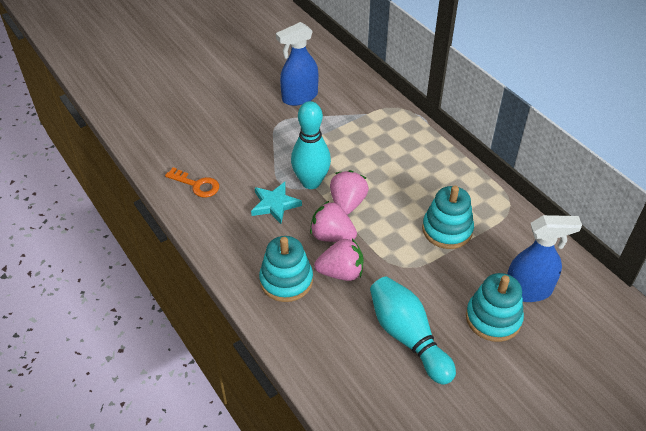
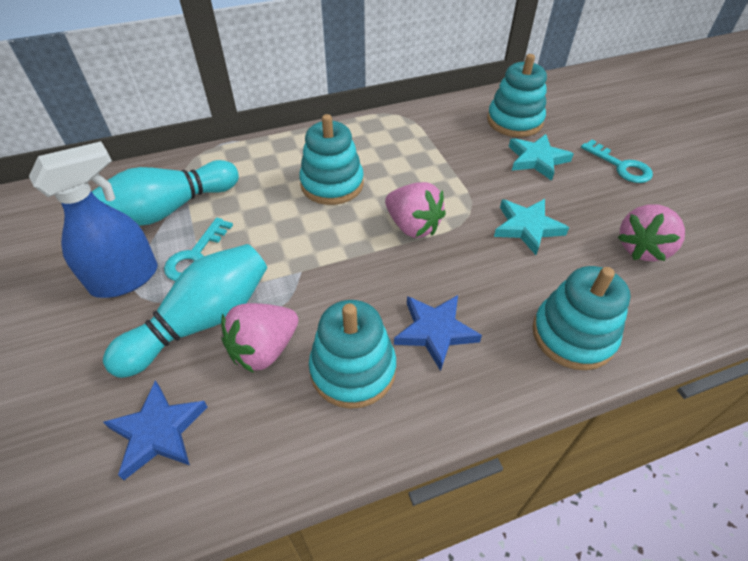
blue spray bottle: 2 -> 1
blue star: 0 -> 2
orange key: 1 -> 0
turquoise key: 0 -> 2
turquoise stacking toy: 3 -> 4
turquoise star: 1 -> 2

